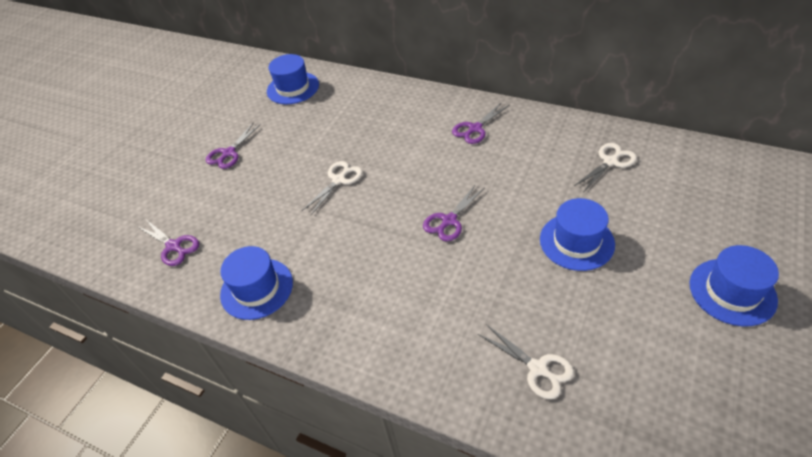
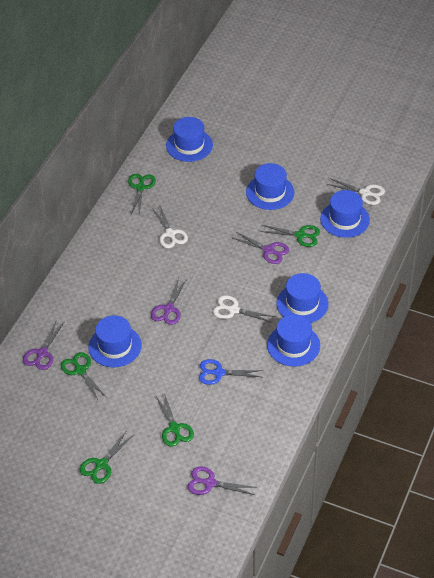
blue hat: 4 -> 6
blue scissors: 0 -> 1
green scissors: 0 -> 5

